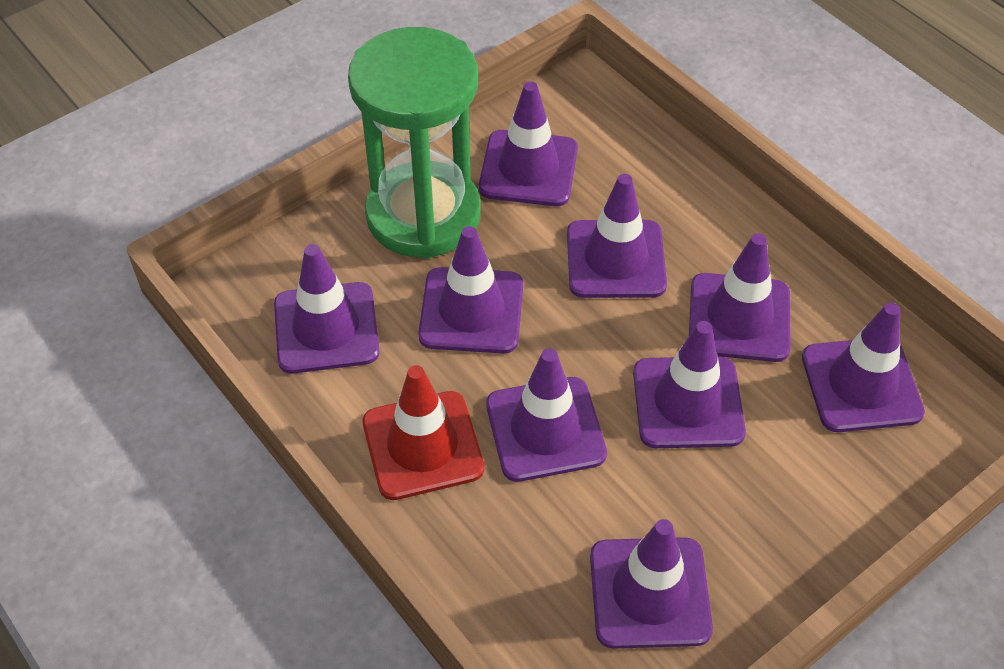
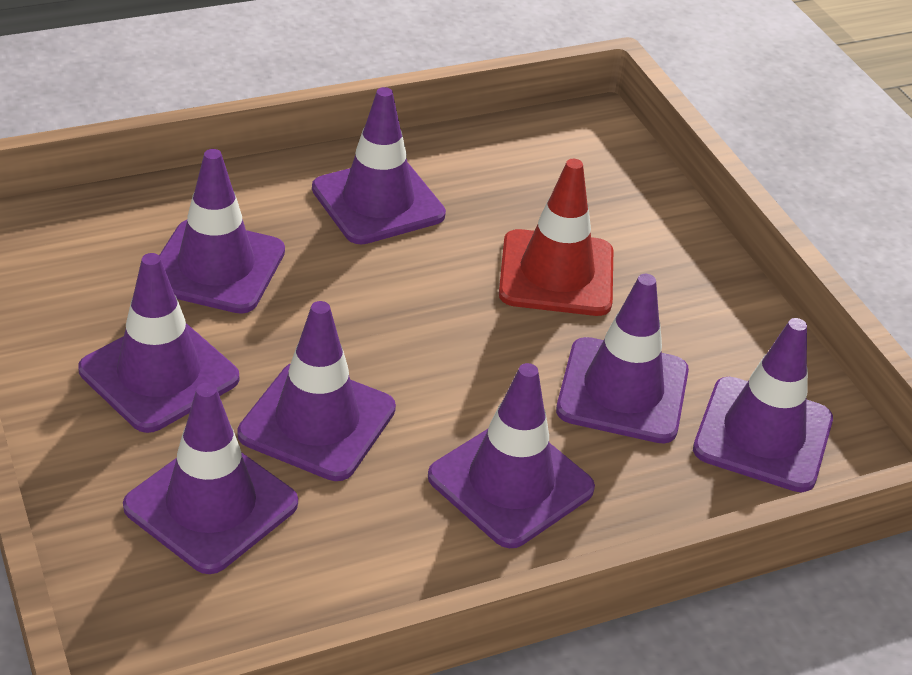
green hourglass: 1 -> 0
purple traffic cone: 9 -> 8

